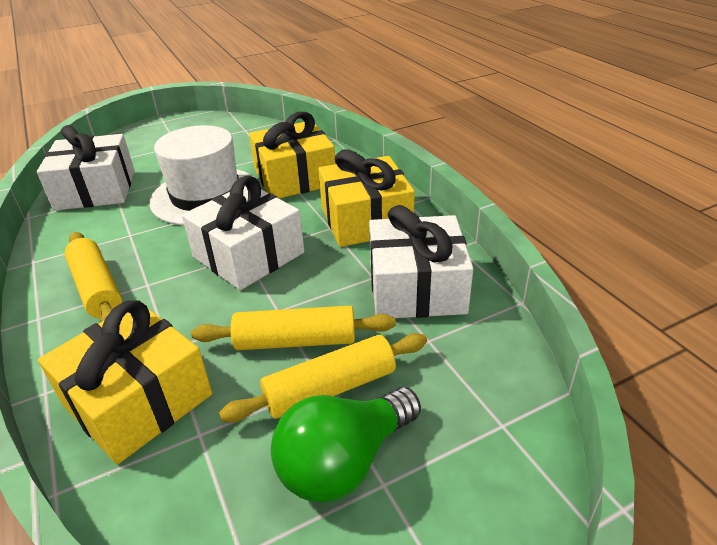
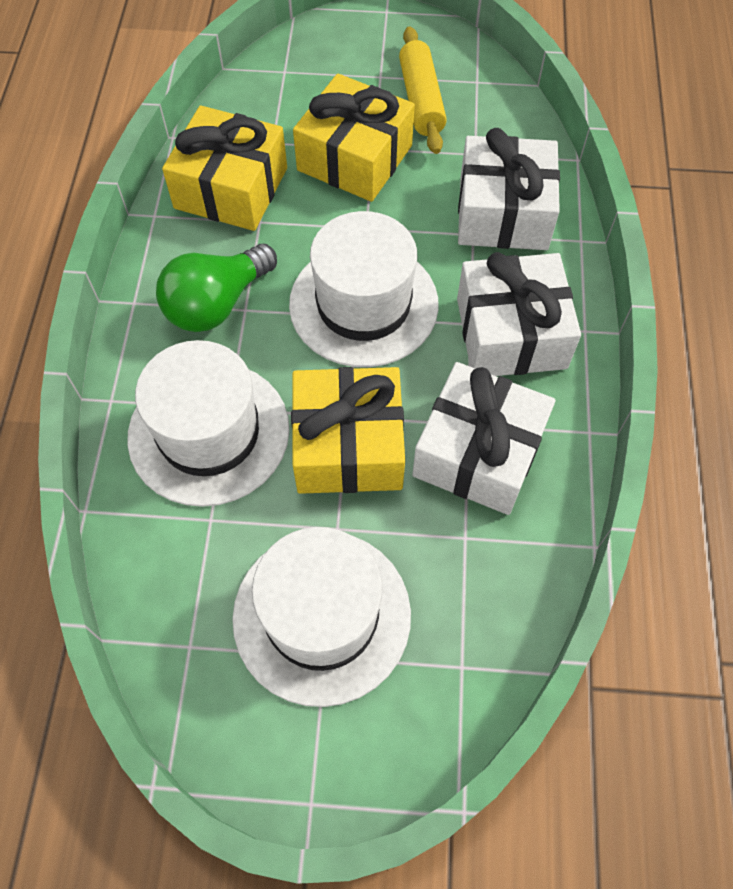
white hat: 1 -> 3
yellow rolling pin: 3 -> 1

